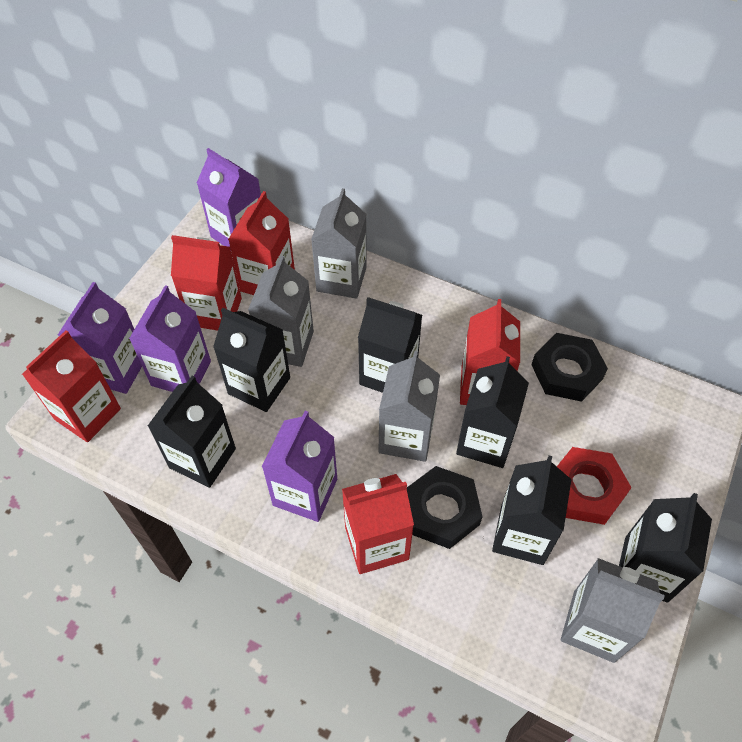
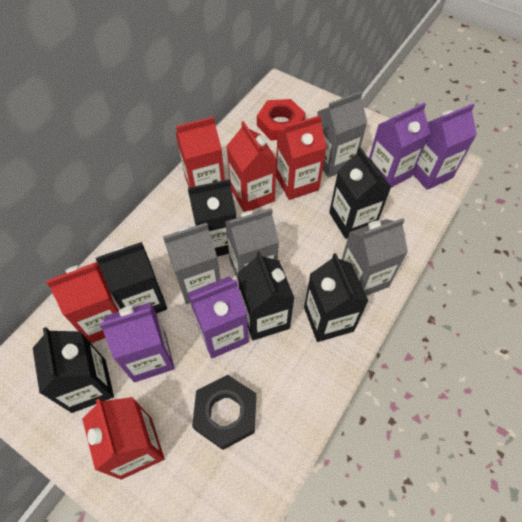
black nut: 2 -> 1

